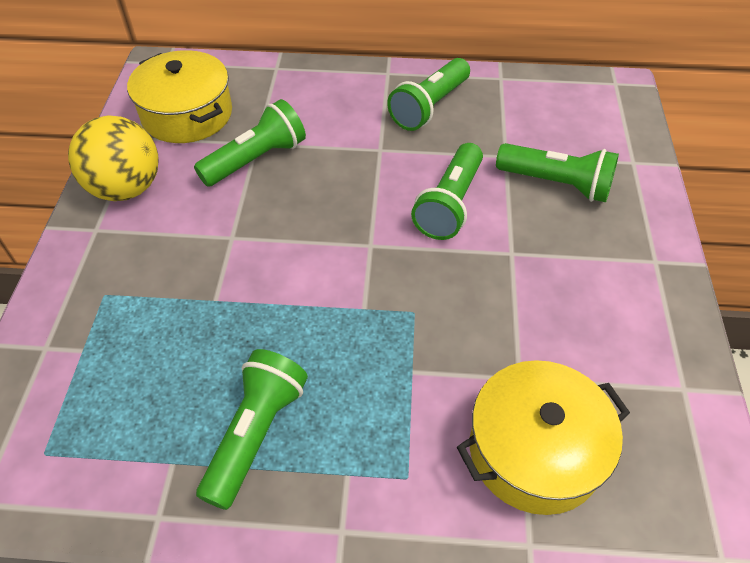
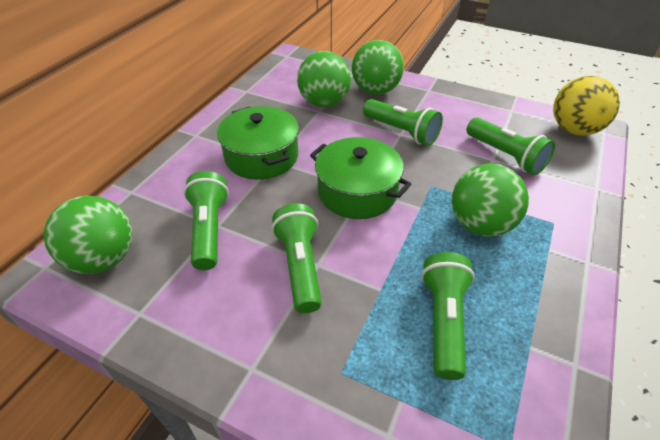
green ball: 0 -> 4
green pot: 0 -> 2
yellow pot: 2 -> 0

